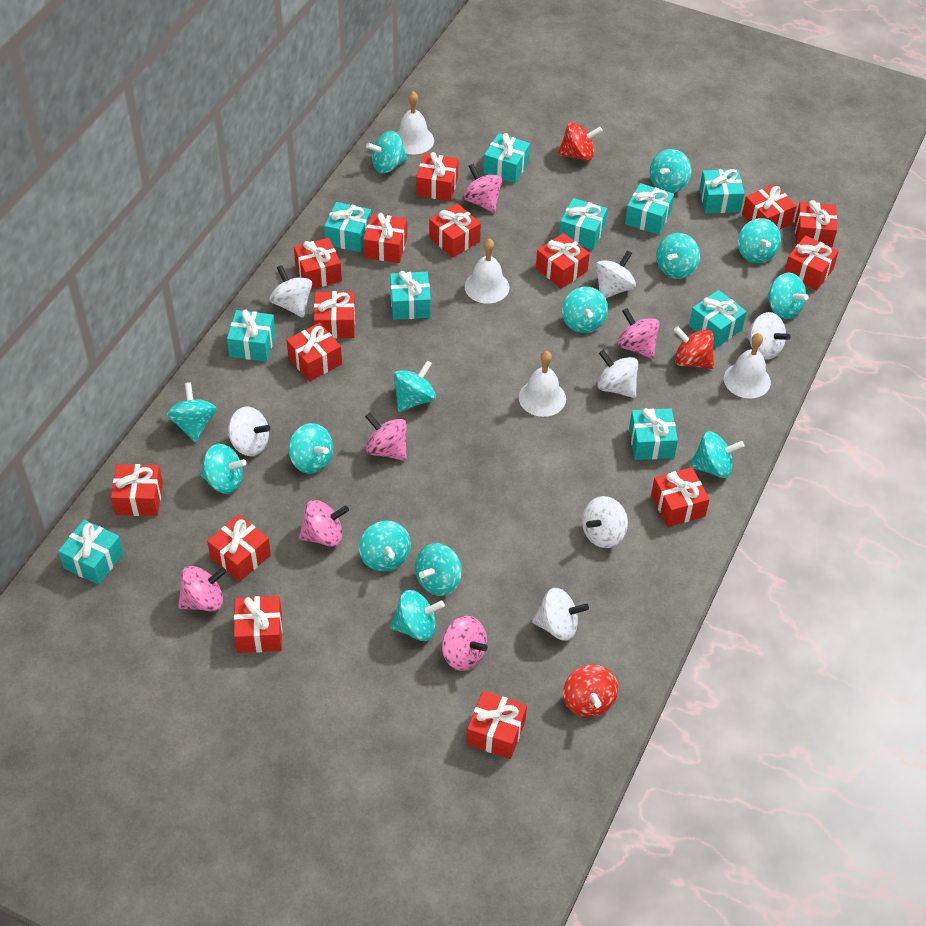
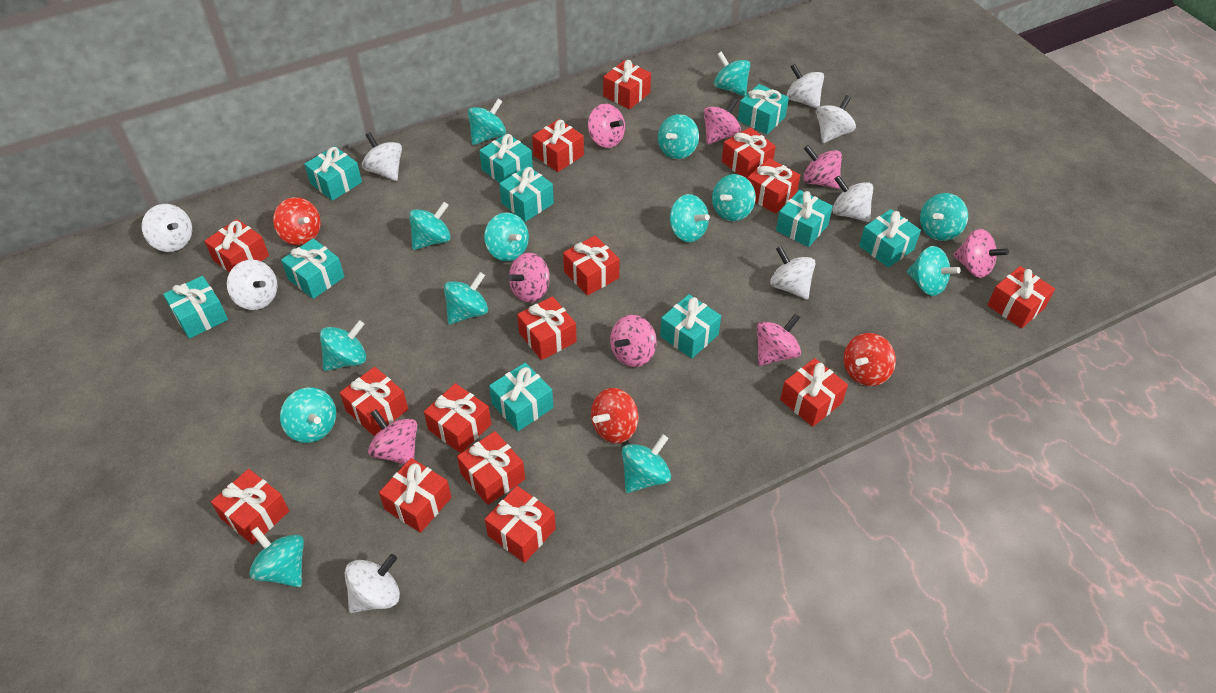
pink spinning top: 6 -> 8
white bell: 4 -> 0
white spinning top: 7 -> 8

